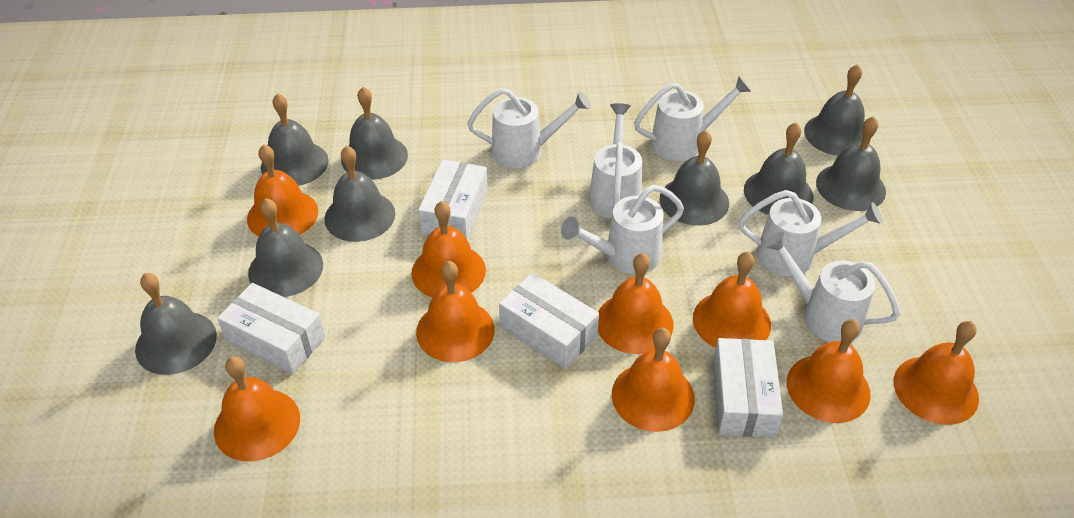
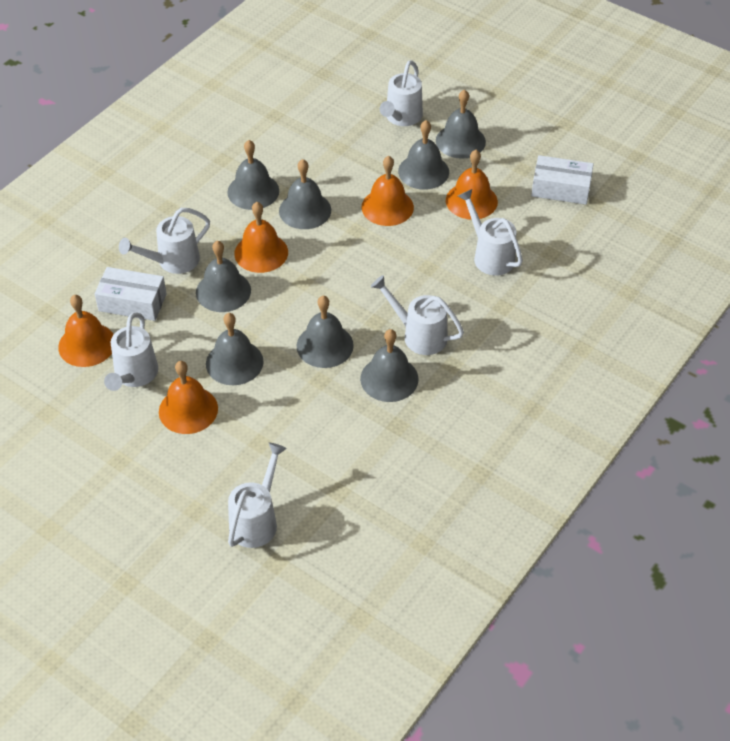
grey bell: 9 -> 8
orange bell: 9 -> 5
white box: 4 -> 2

